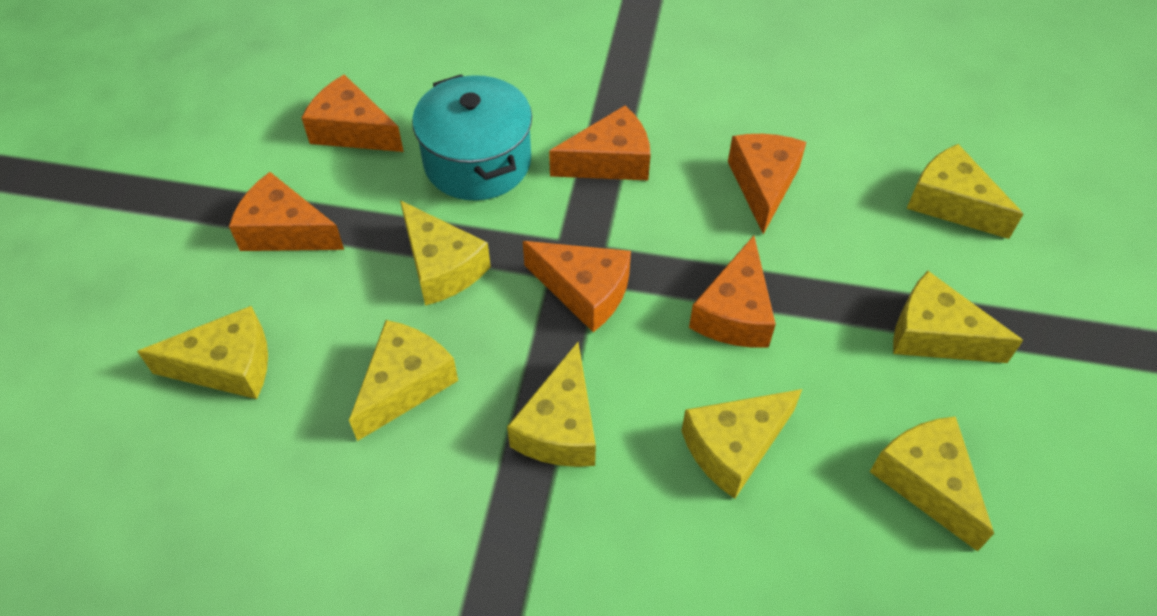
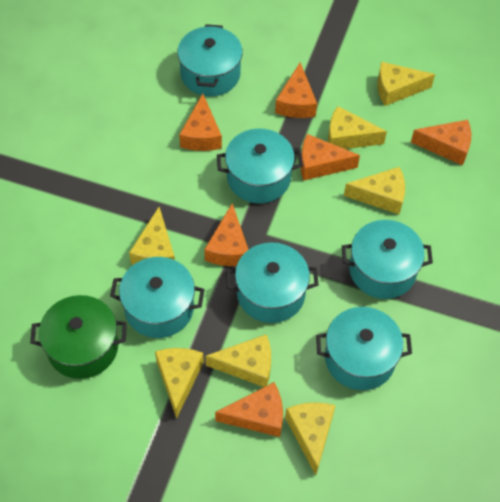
green pot: 0 -> 1
turquoise pot: 1 -> 6
yellow cheese: 8 -> 7

